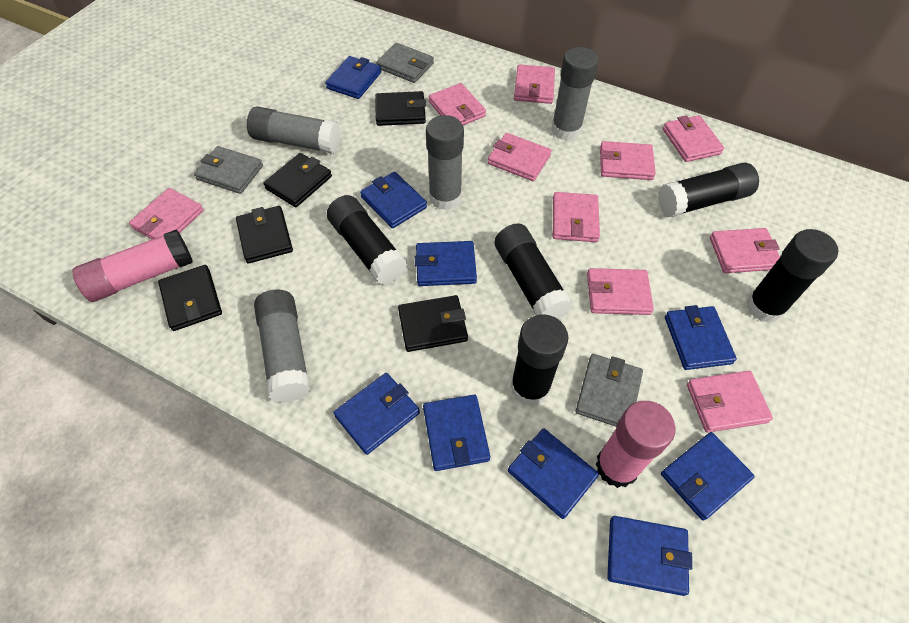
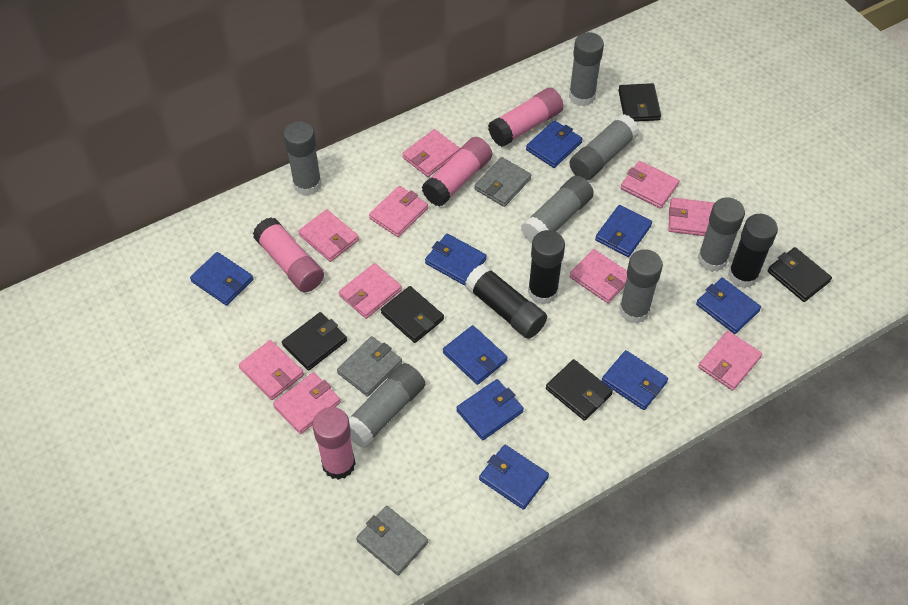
black glue stick: 5 -> 3
grey glue stick: 4 -> 7
pink glue stick: 2 -> 4

